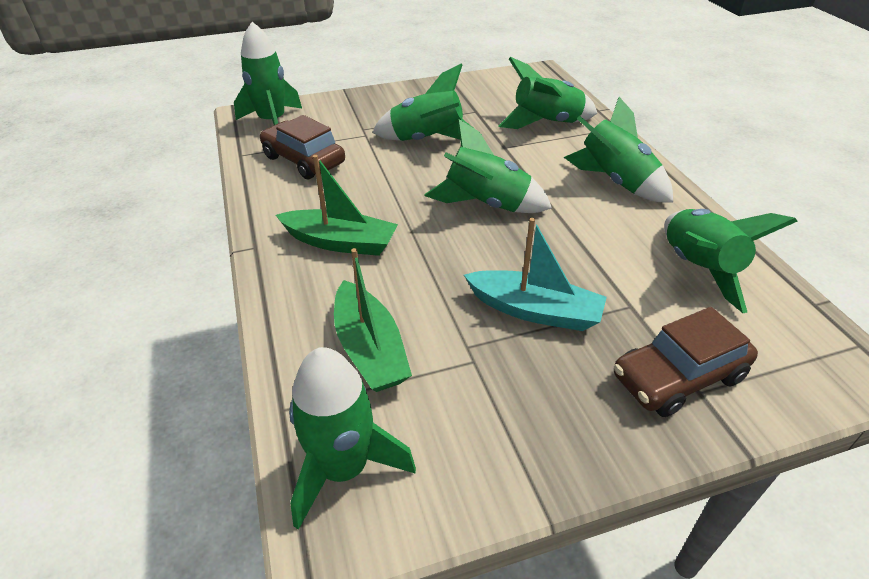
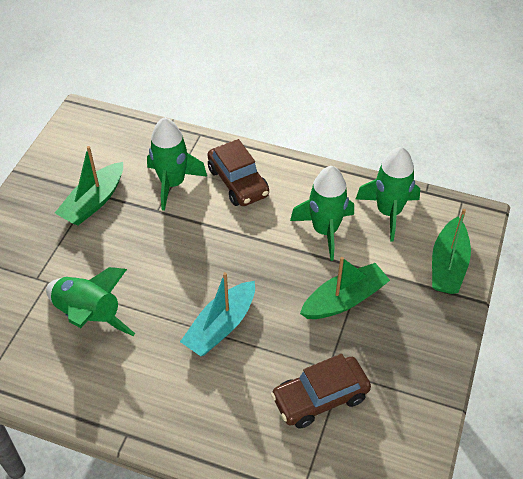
green boat: 2 -> 3
green rocket: 7 -> 4

